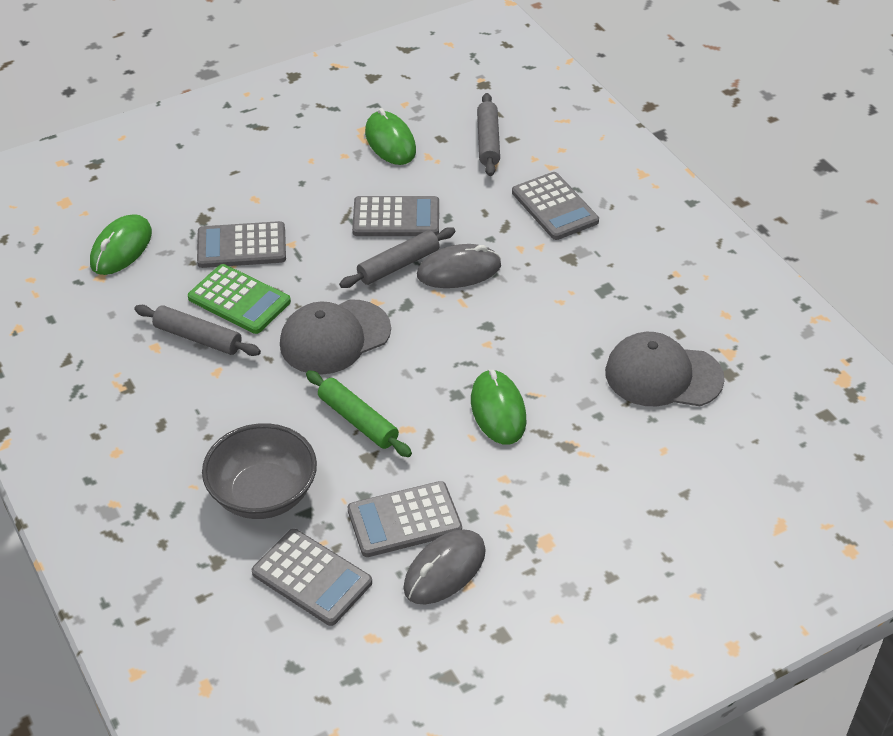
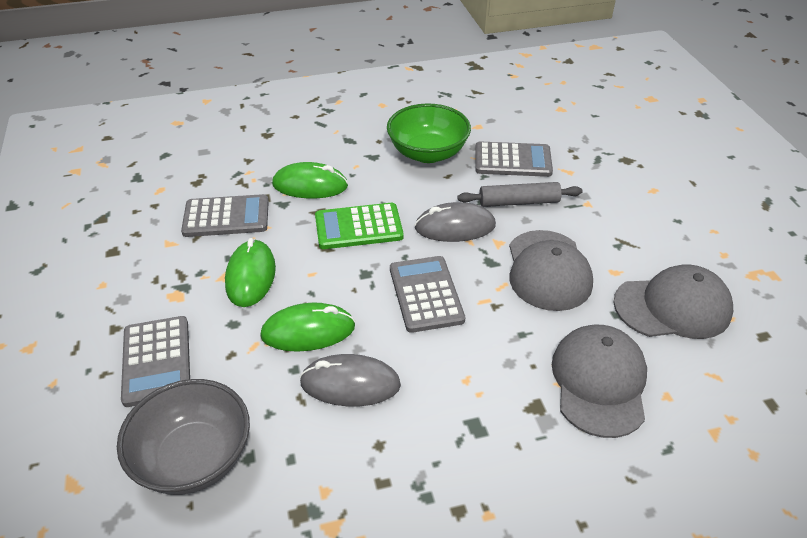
green bowl: 0 -> 1
green rolling pin: 1 -> 0
grey calculator: 5 -> 4
grey cap: 2 -> 3
grey rolling pin: 3 -> 1

